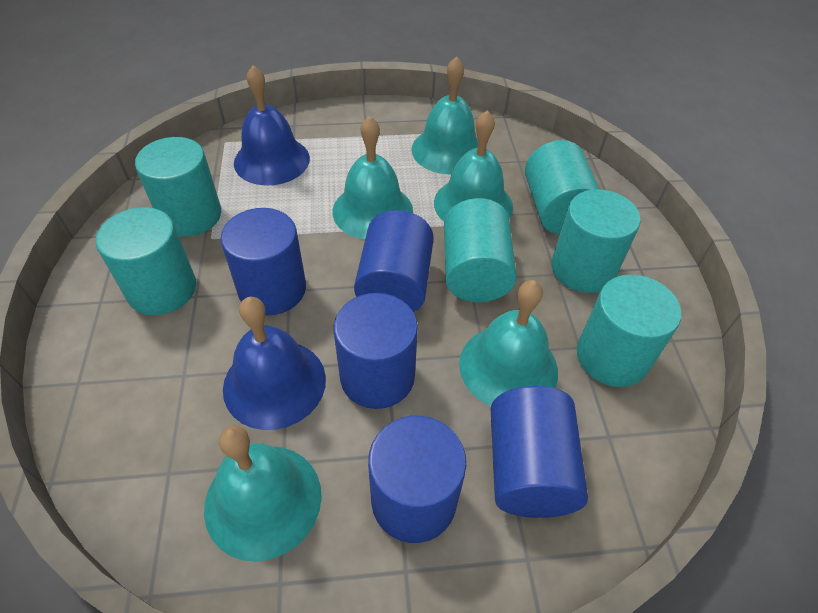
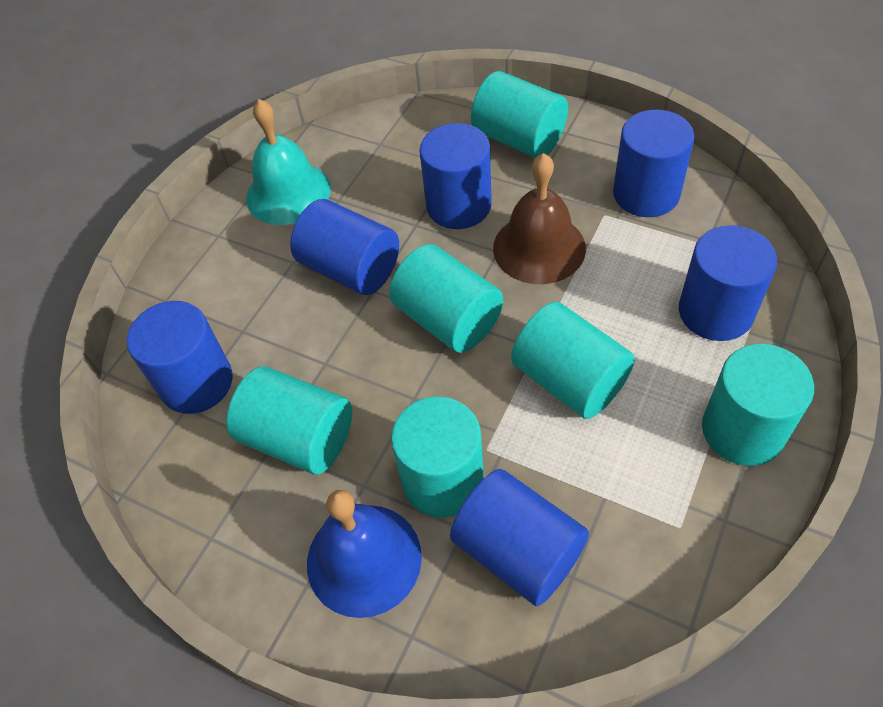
blue bell: 2 -> 1
blue cylinder: 5 -> 6
brown bell: 0 -> 1
turquoise bell: 5 -> 1

